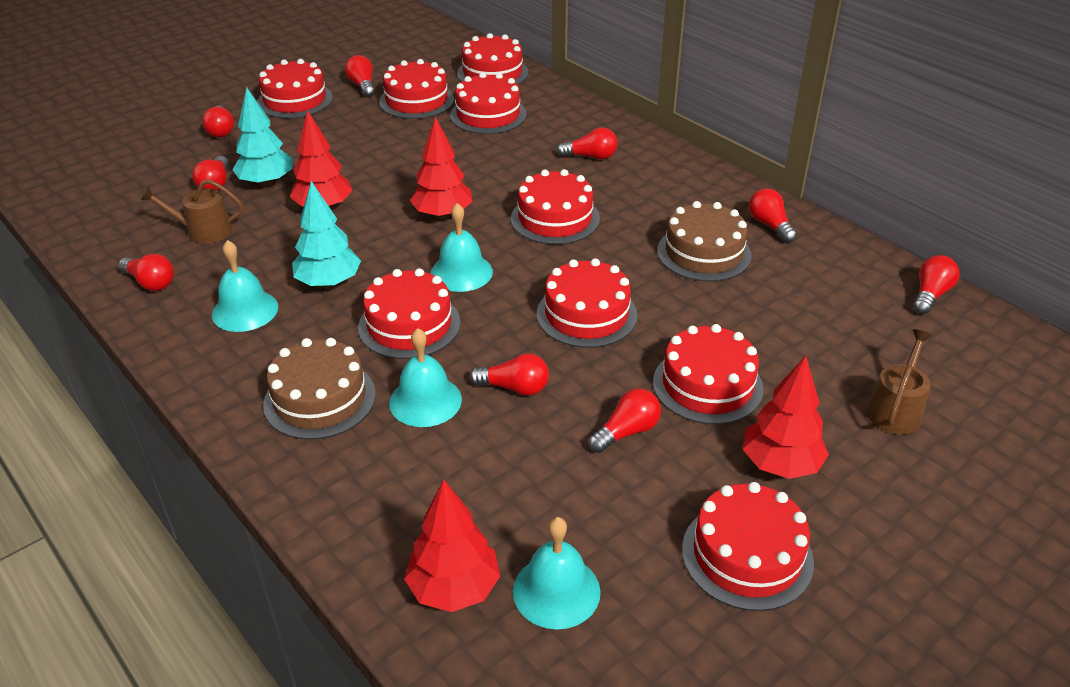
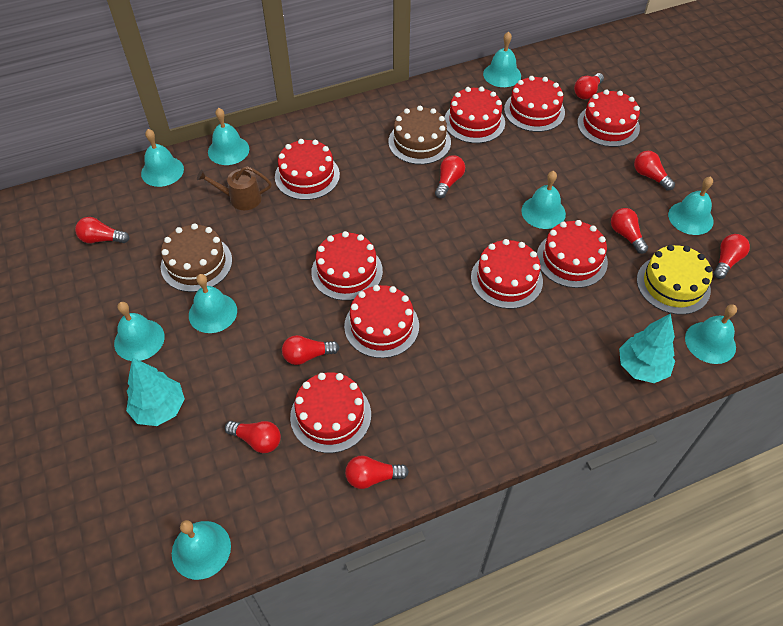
brown watering can: 2 -> 1
red tree: 4 -> 0
turquoise bell: 4 -> 9
yellow cake: 0 -> 1

